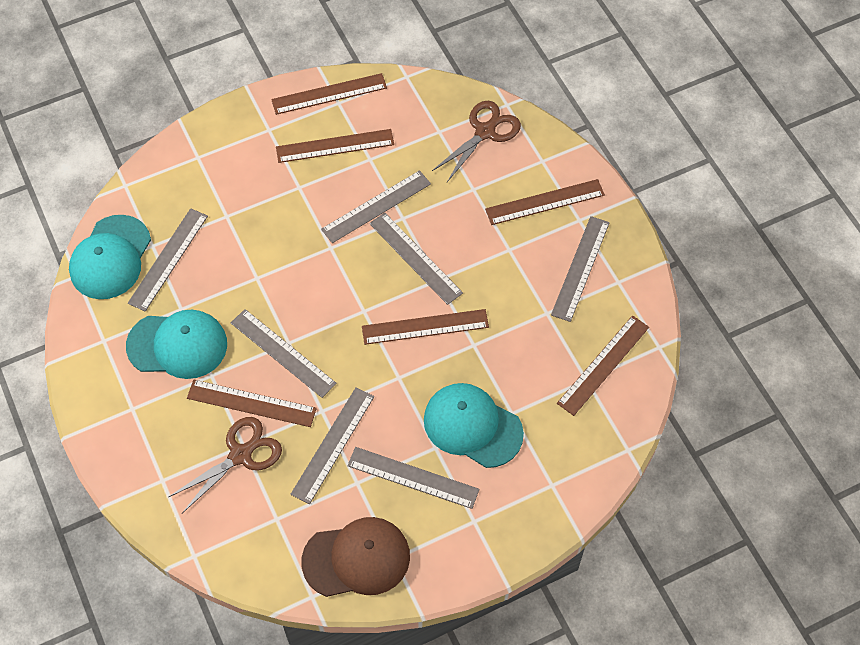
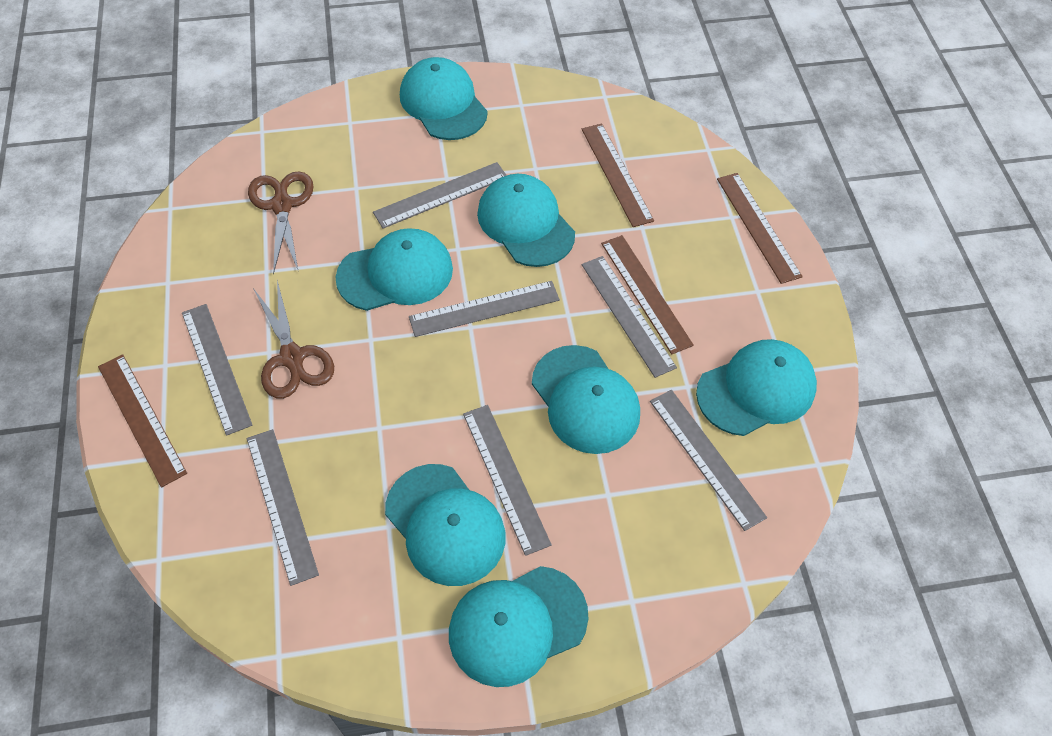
brown cap: 1 -> 0
brown ruler: 6 -> 4
turquoise cap: 3 -> 7

